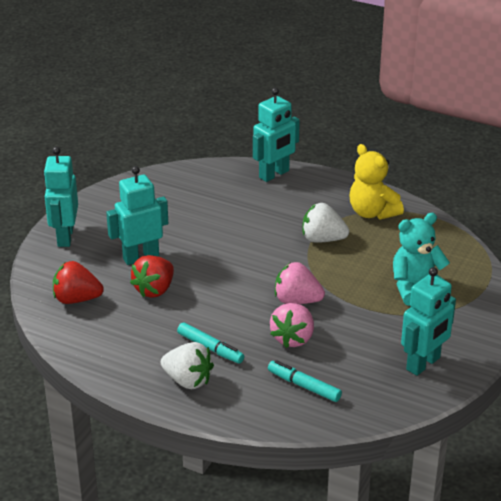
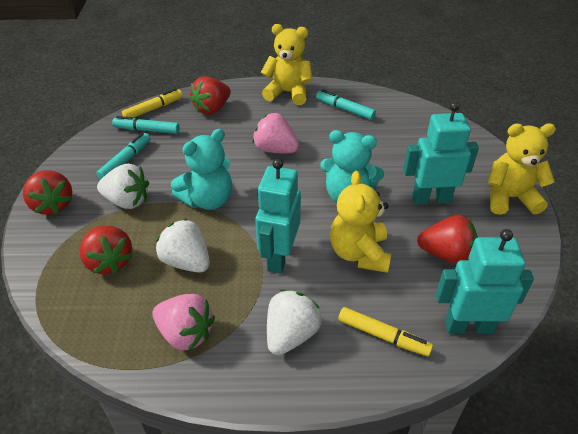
red strawberry: 2 -> 4
turquoise marker: 2 -> 3
turquoise robot: 4 -> 3
turquoise teddy bear: 1 -> 2
white strawberry: 2 -> 3
yellow marker: 0 -> 2
yellow teddy bear: 1 -> 3

